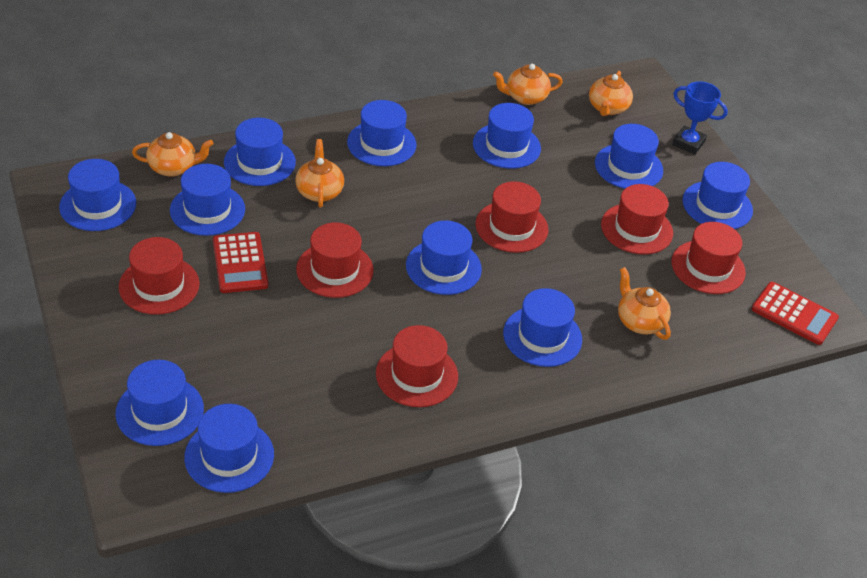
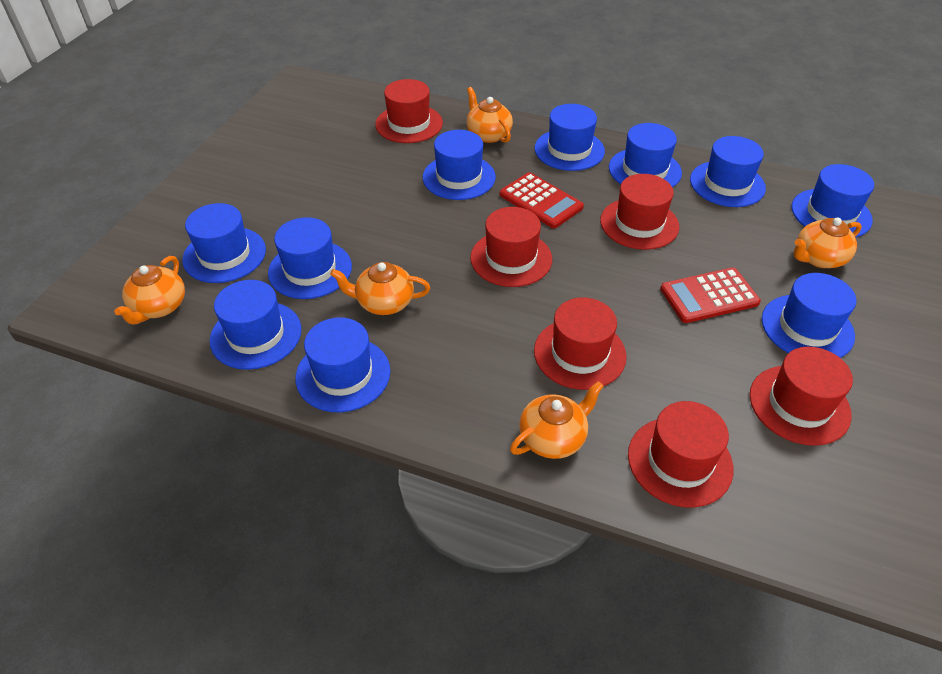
blue hat: 11 -> 10
blue trophy: 1 -> 0

